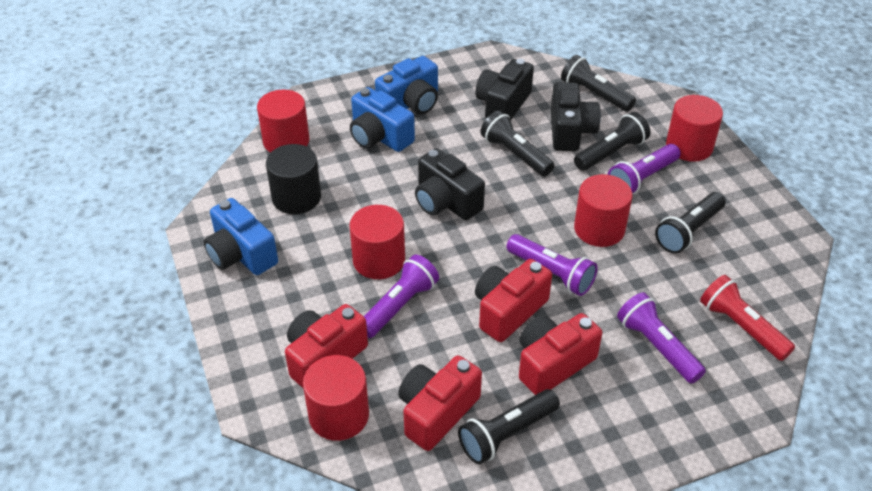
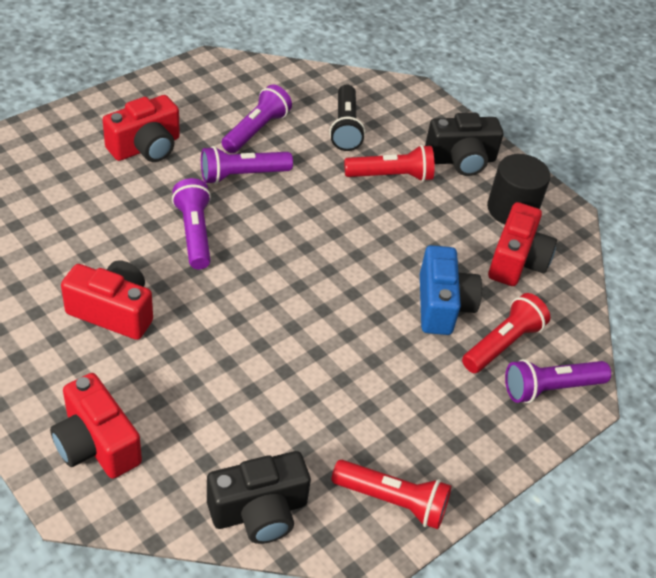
black camera: 3 -> 2
black flashlight: 5 -> 1
blue camera: 3 -> 1
red cylinder: 5 -> 0
red flashlight: 1 -> 3

